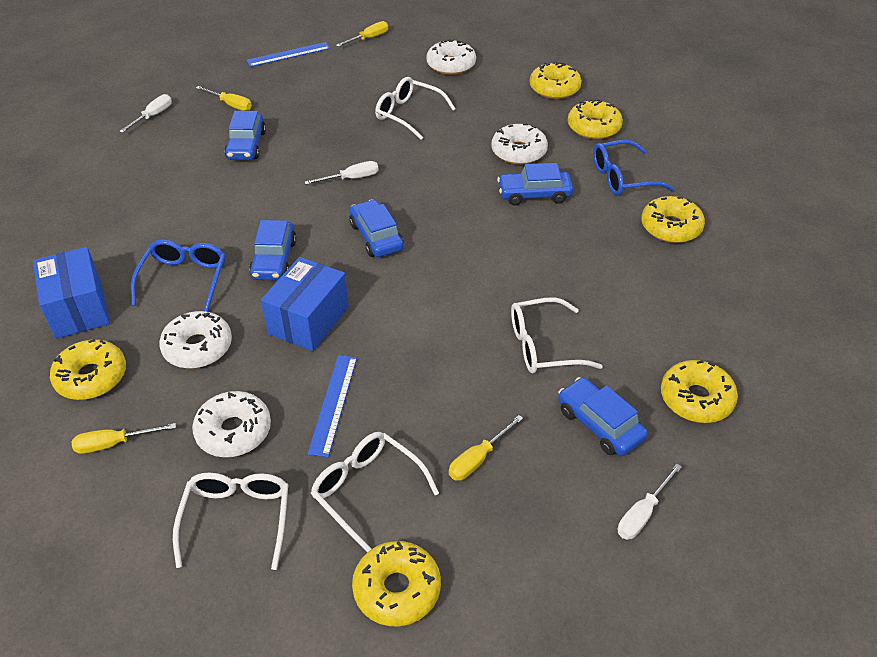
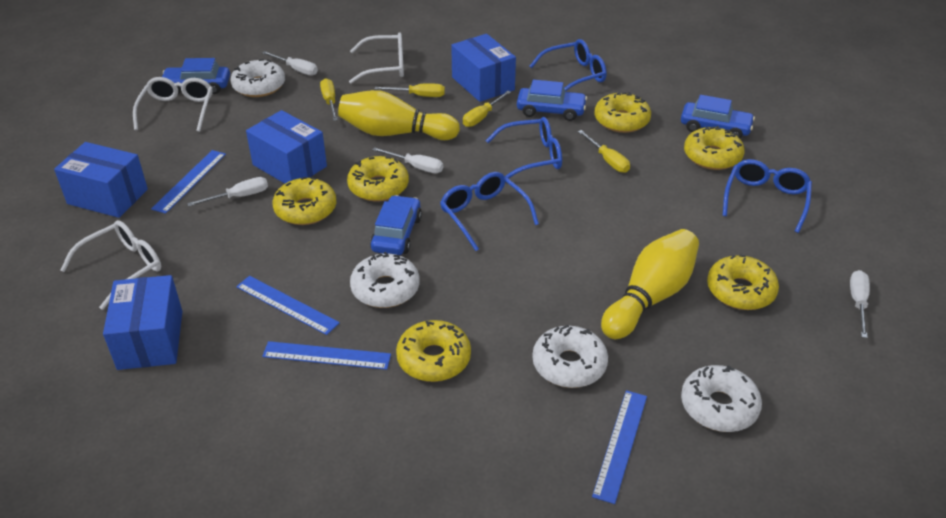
blue box: 2 -> 4
blue car: 5 -> 4
blue glasses: 2 -> 4
blue ruler: 2 -> 4
white glasses: 4 -> 3
white screwdriver: 3 -> 4
yellow bowling pin: 0 -> 2

